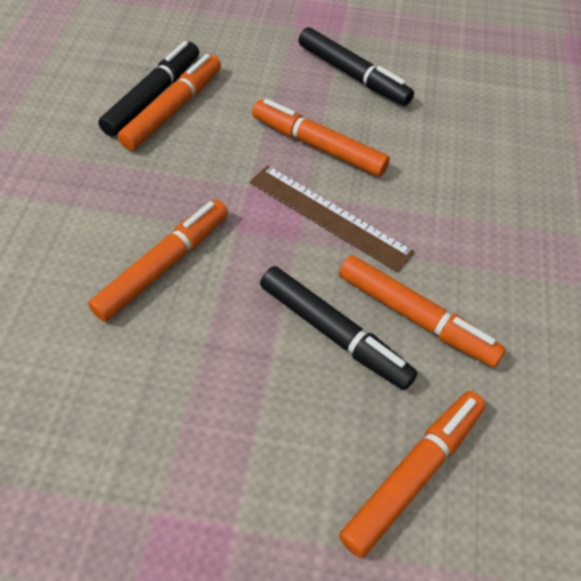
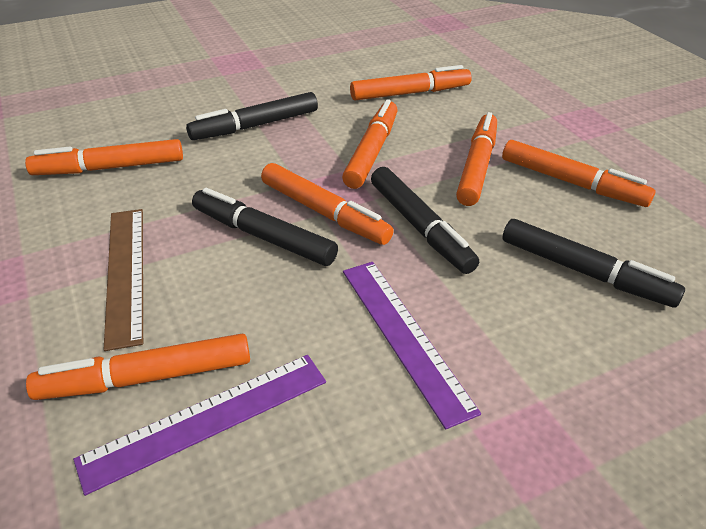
black marker: 3 -> 4
orange marker: 5 -> 7
purple ruler: 0 -> 2

